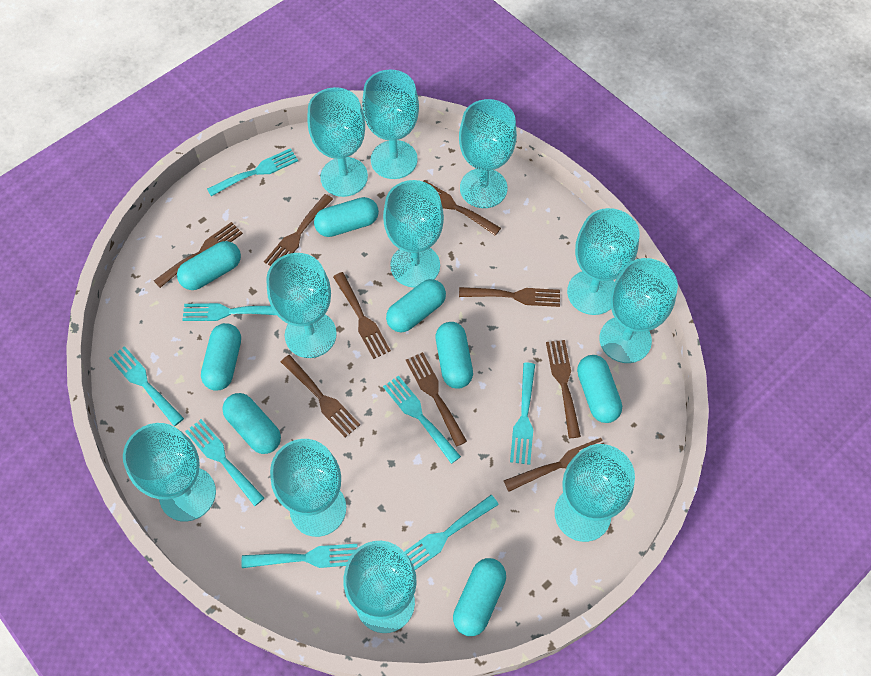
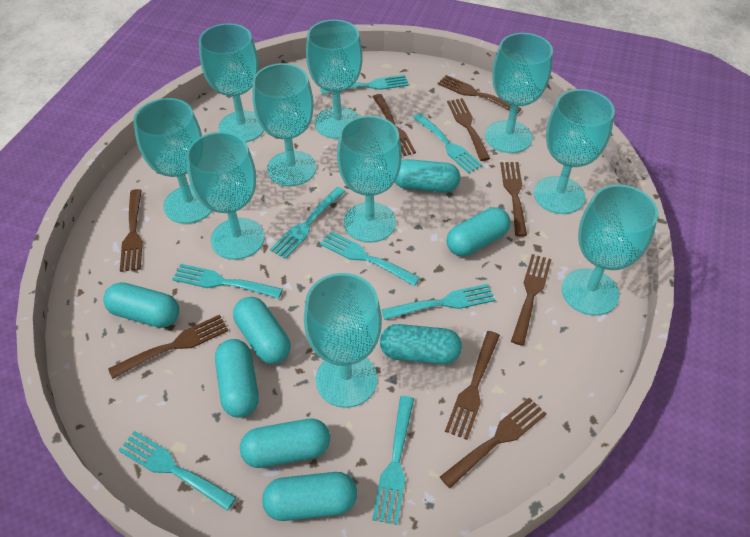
turquoise goblet: 11 -> 10

